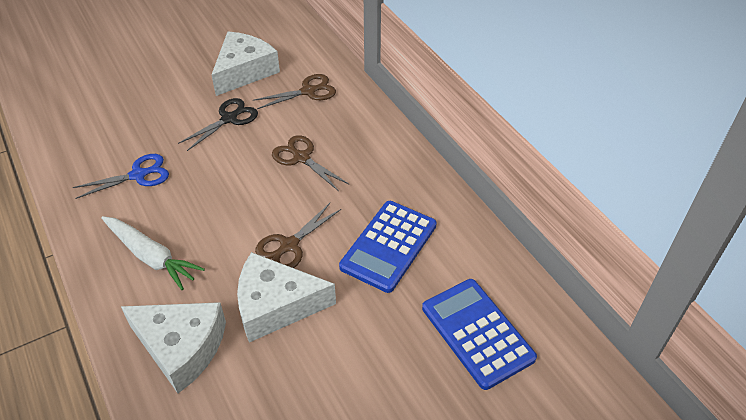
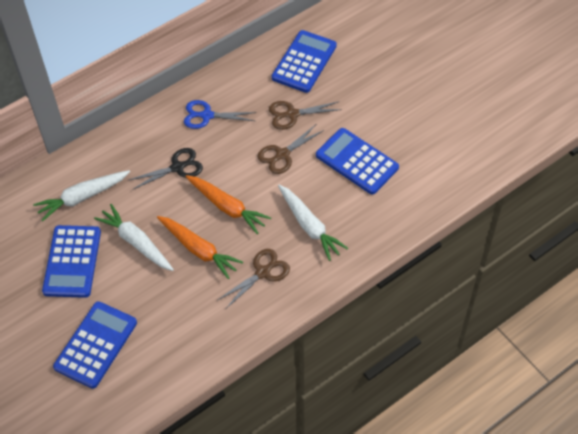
blue calculator: 2 -> 4
orange carrot: 0 -> 2
white carrot: 1 -> 3
white cheese: 3 -> 0

